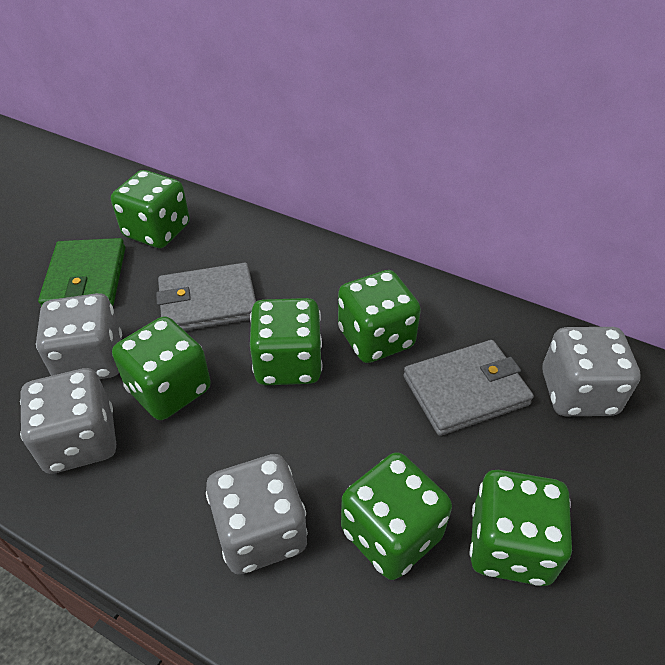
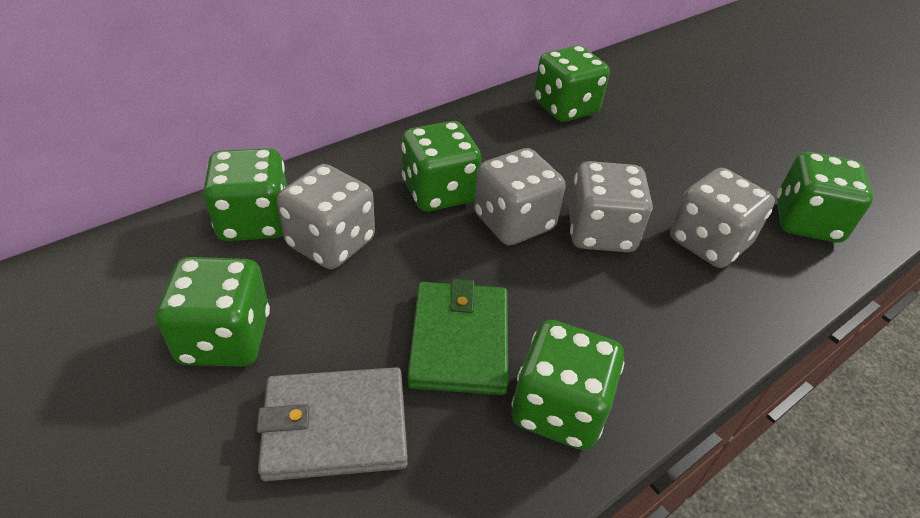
grey wallet: 2 -> 1

